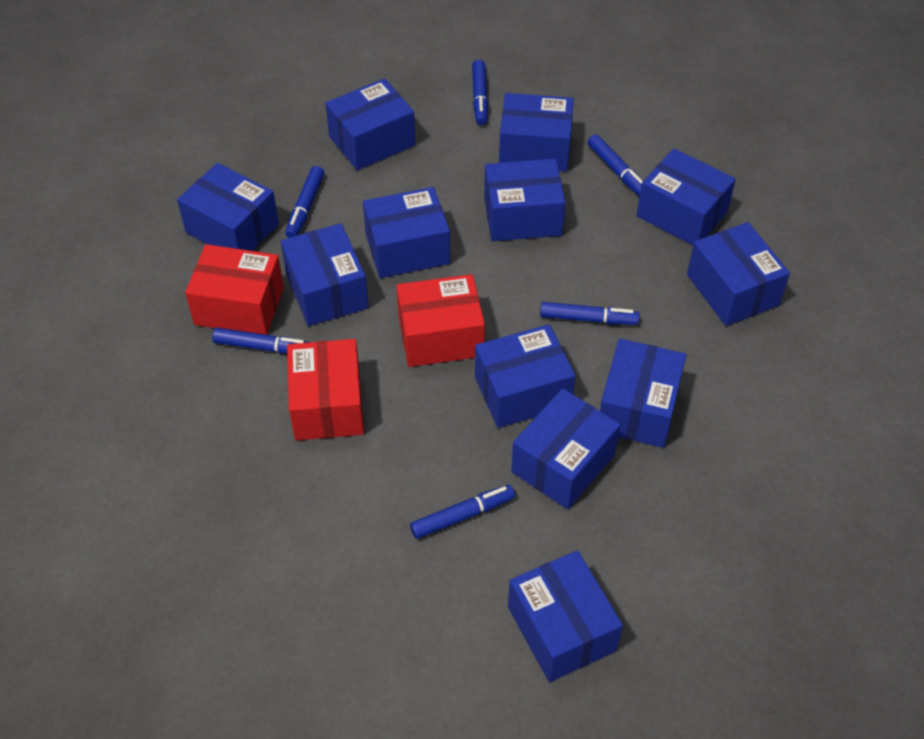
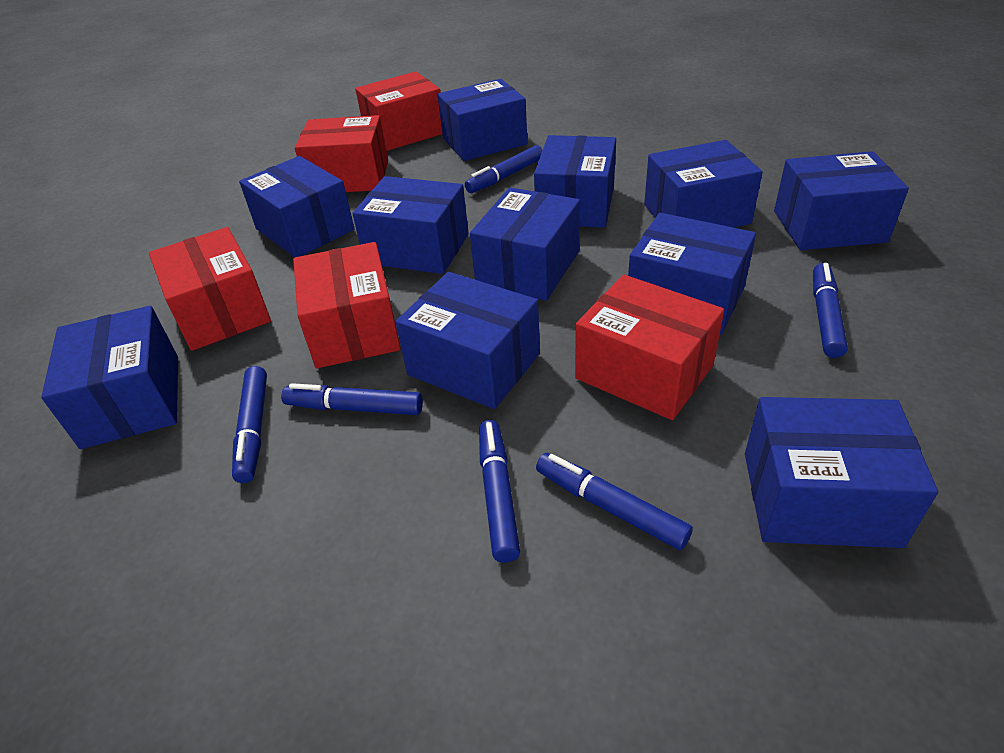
blue box: 12 -> 11
red box: 3 -> 5

